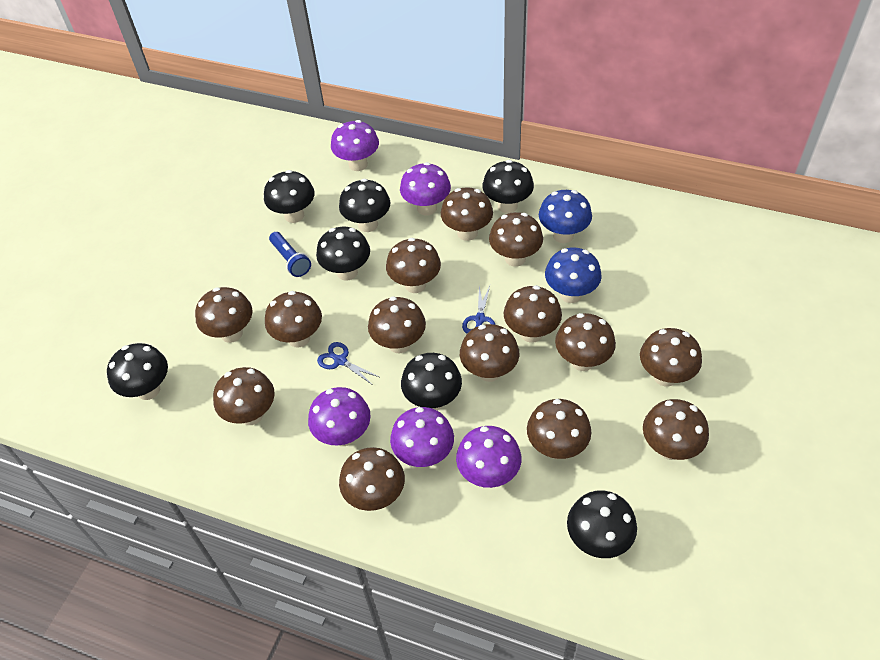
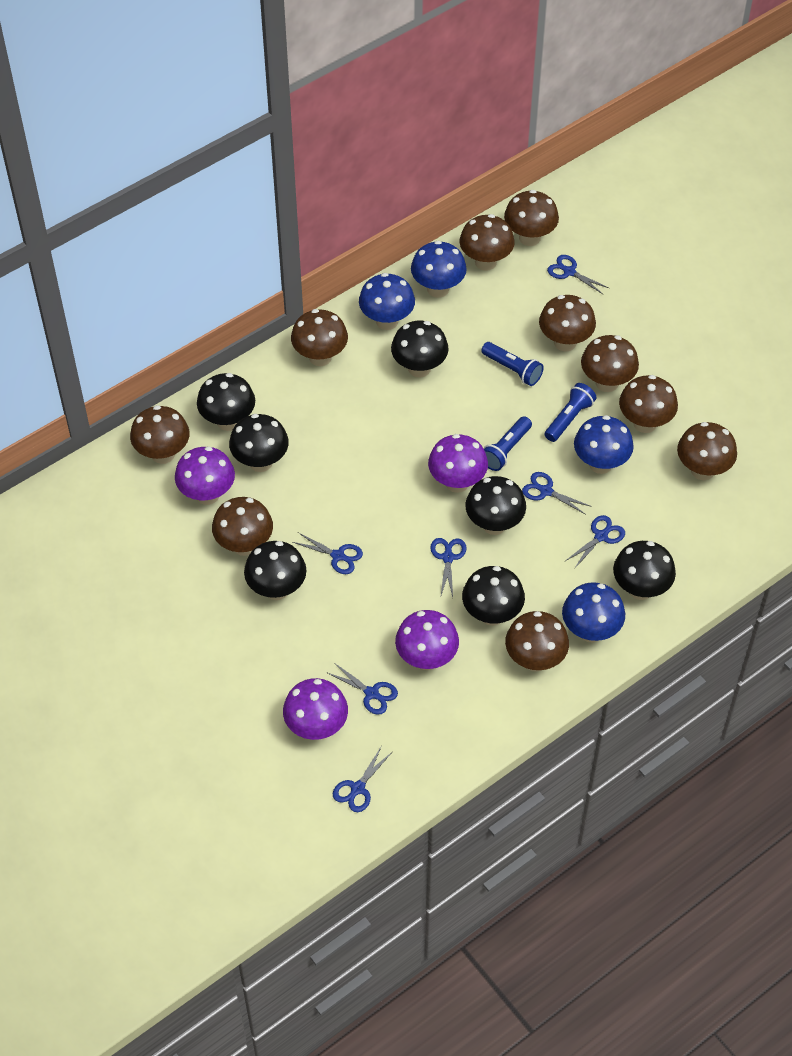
blue flashlight: 1 -> 3
blue mushroom: 2 -> 4
blue scissors: 2 -> 7
brown mushroom: 14 -> 10
purple mushroom: 5 -> 4

